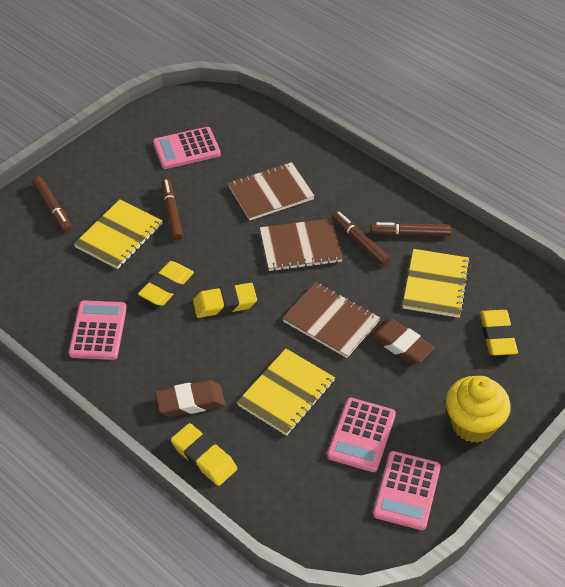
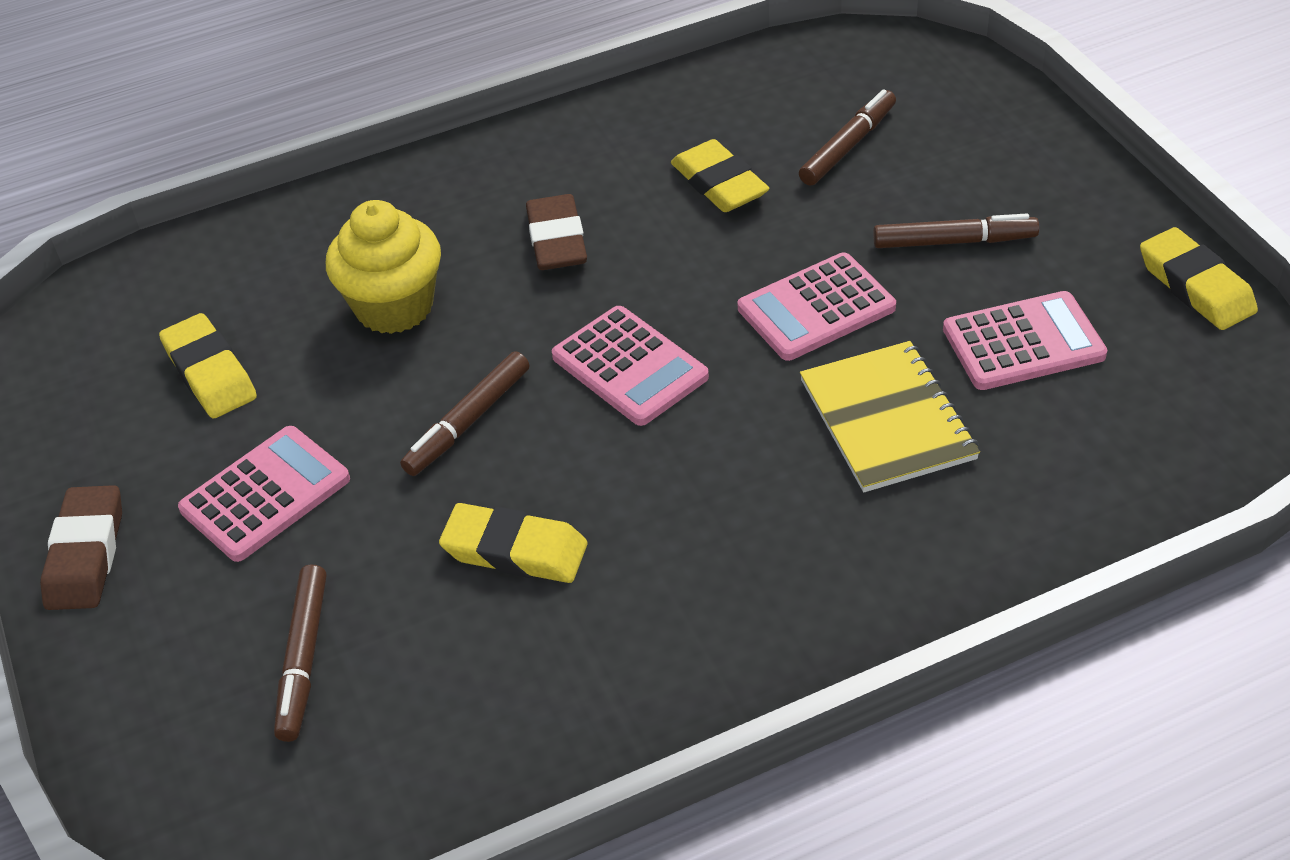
brown notebook: 3 -> 0
yellow notebook: 3 -> 1

